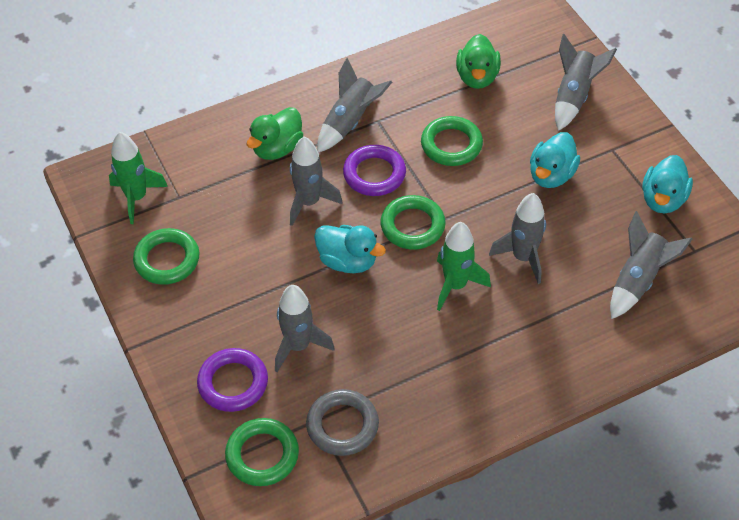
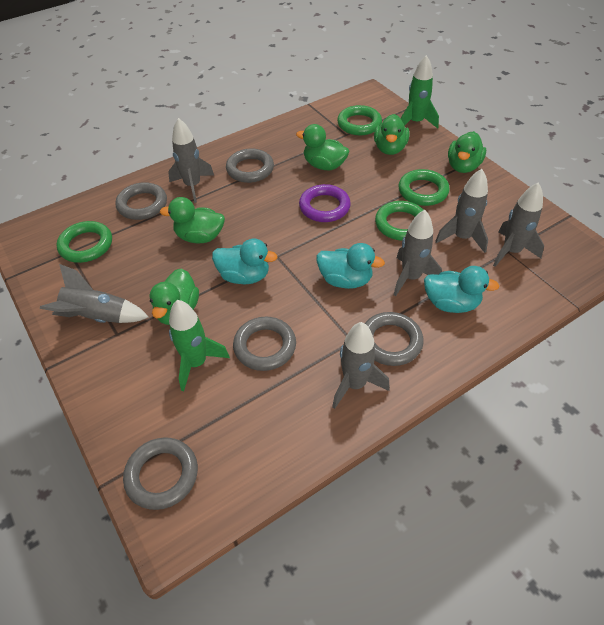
green duck: 2 -> 5
grey ring: 1 -> 5
purple ring: 2 -> 1

